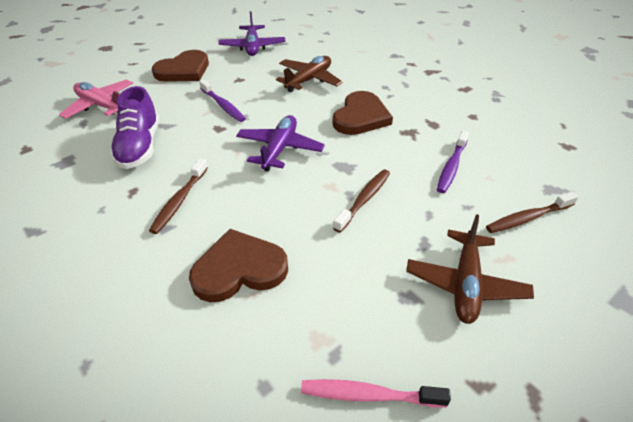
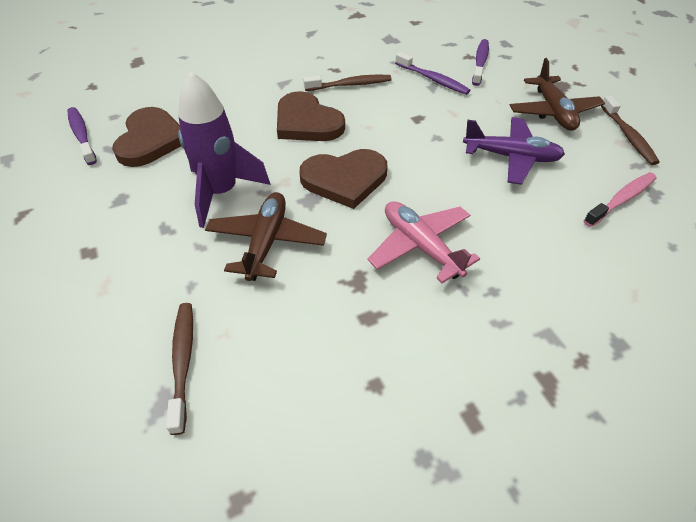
purple plane: 2 -> 1
purple rocket: 0 -> 1
purple shoe: 1 -> 0
purple toothbrush: 2 -> 3

